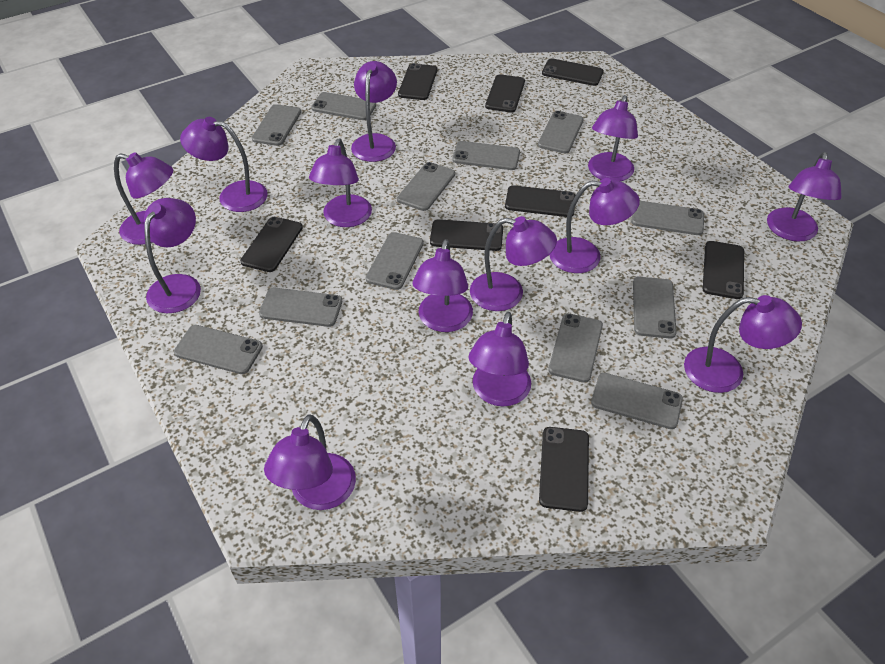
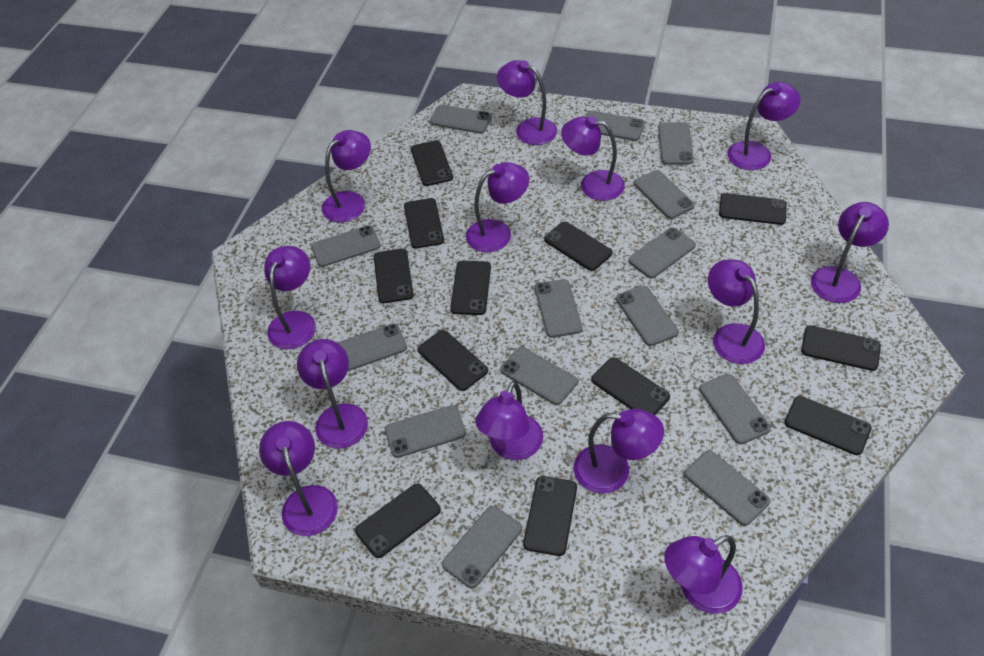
black phone: 8 -> 12
grey phone: 12 -> 14

